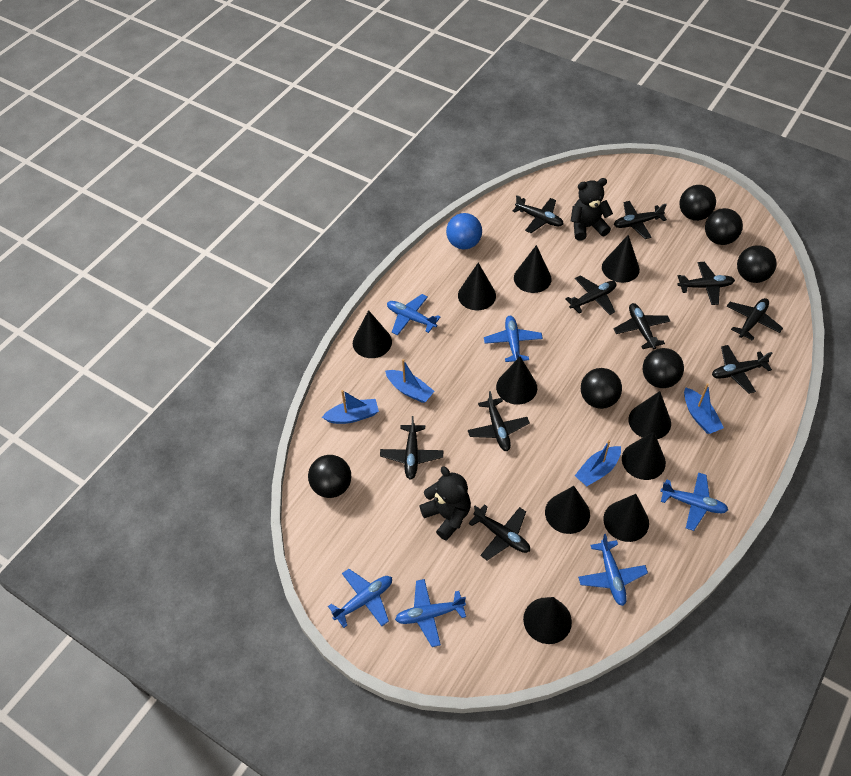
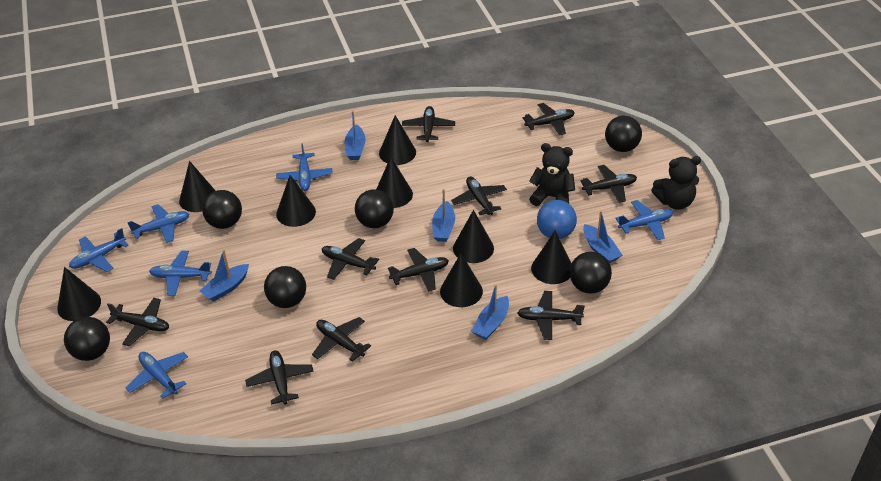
black cone: 10 -> 8
blue boat: 4 -> 5

